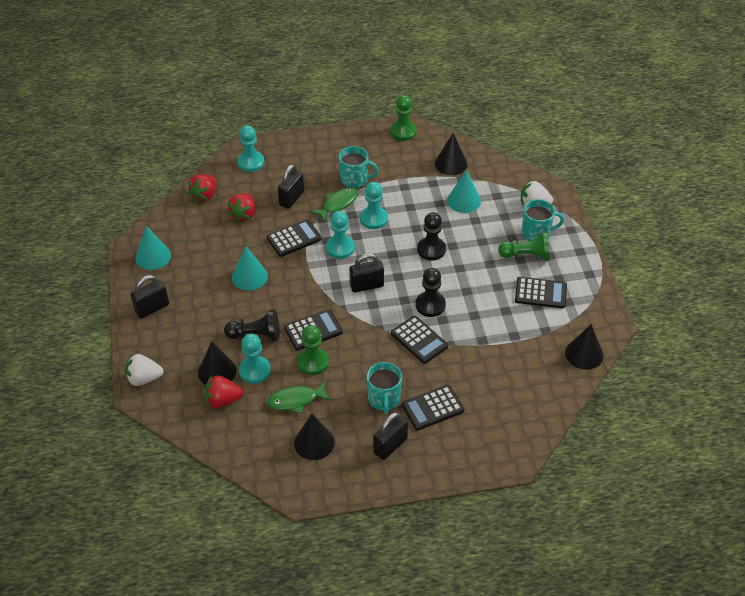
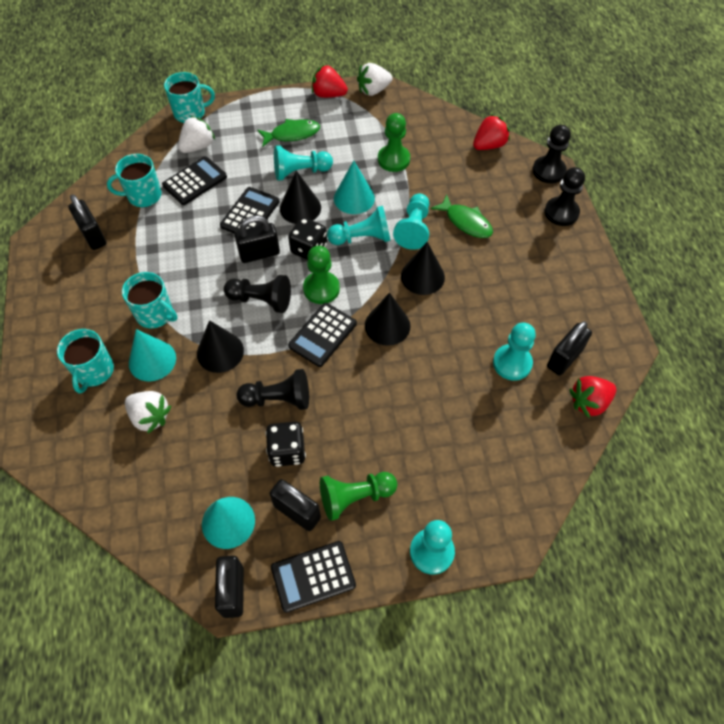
black calculator: 5 -> 4
black dice: 0 -> 2
black padlock: 4 -> 5
black pawn: 3 -> 4
turquoise mug: 3 -> 4
turquoise pawn: 4 -> 5
white strawberry: 2 -> 3

